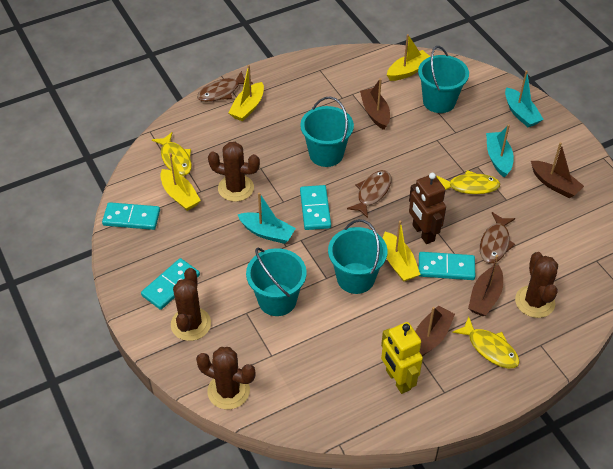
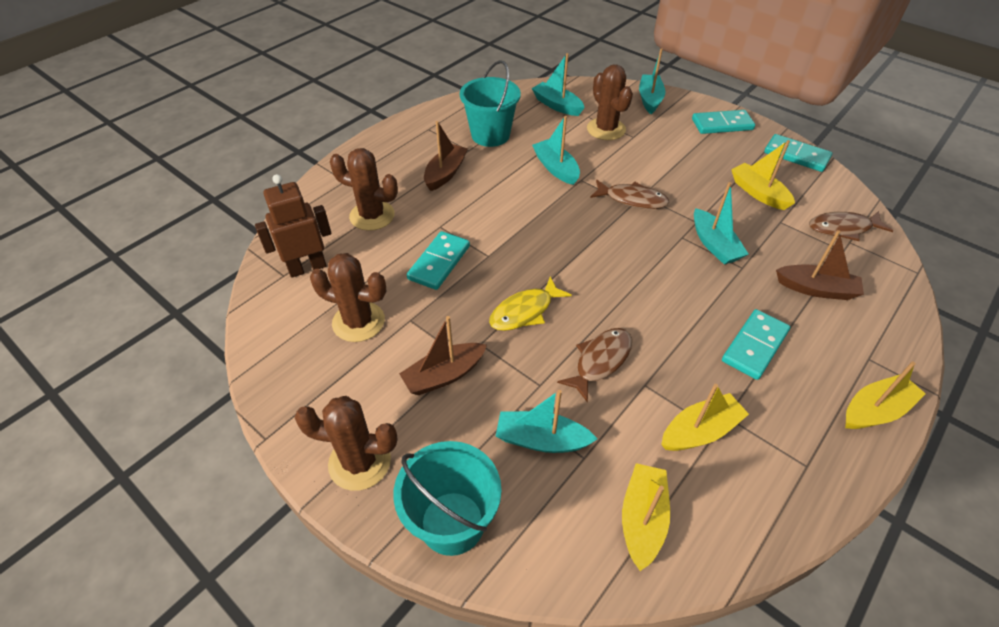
brown boat: 4 -> 3
turquoise boat: 3 -> 5
turquoise bucket: 4 -> 2
yellow fish: 3 -> 1
yellow robot: 1 -> 0

